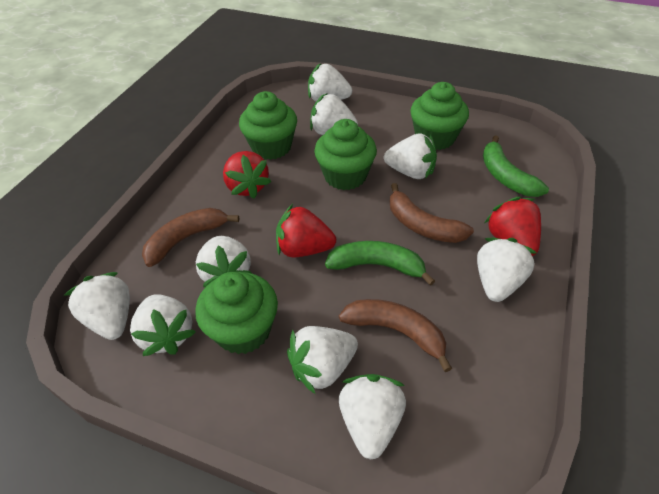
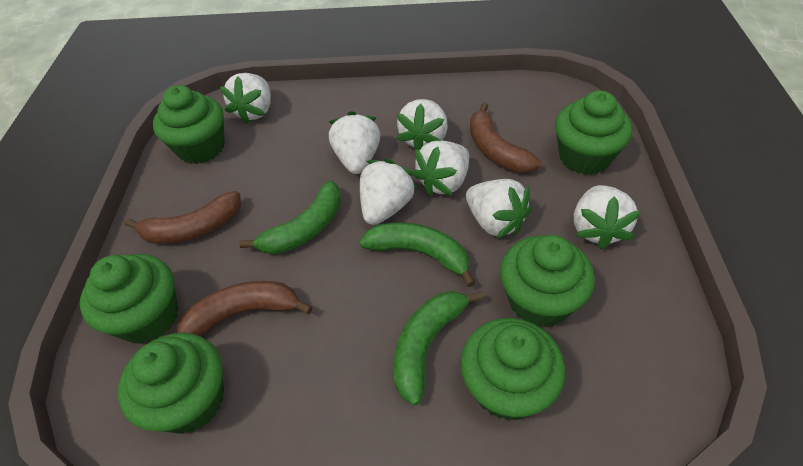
green banana: 2 -> 3
green cupcake: 4 -> 6
red strawberry: 3 -> 0
white strawberry: 9 -> 7

